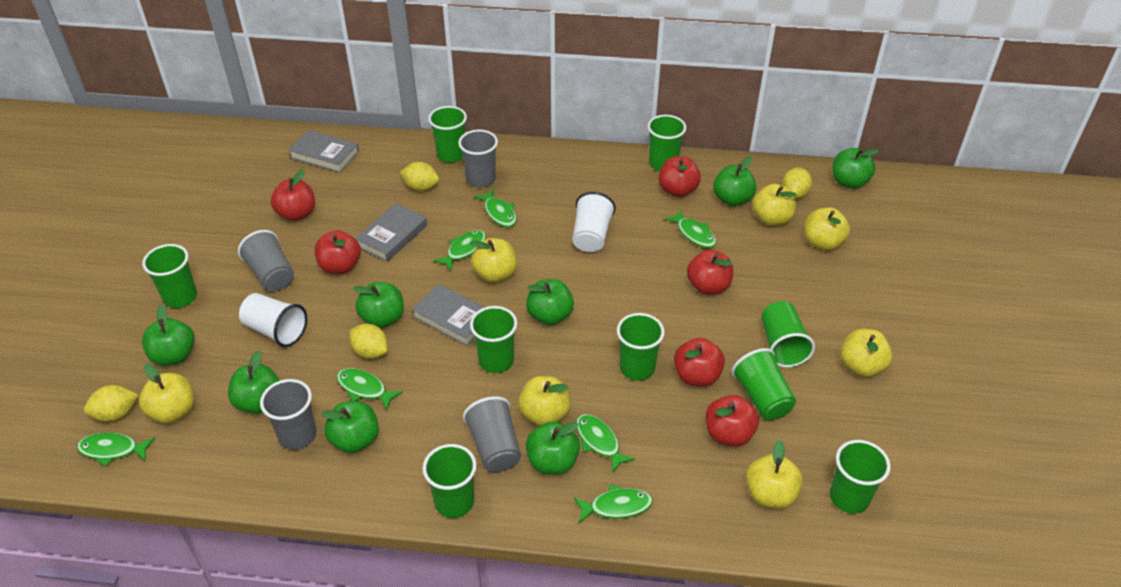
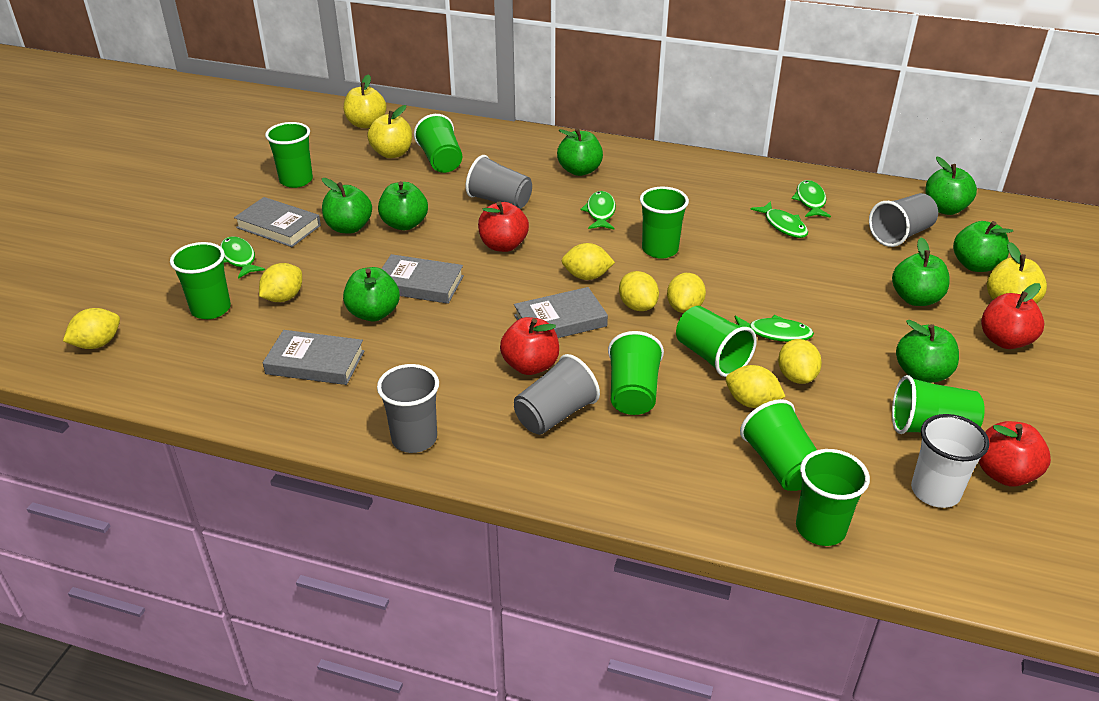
green fish: 7 -> 5
grey book: 3 -> 4
red apple: 6 -> 4
white cup: 2 -> 1
yellow apple: 7 -> 3
yellow lemon: 4 -> 7

